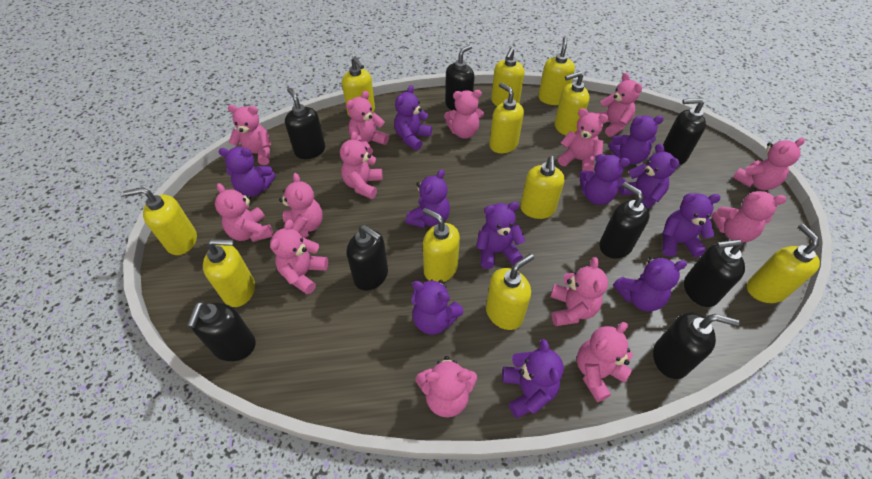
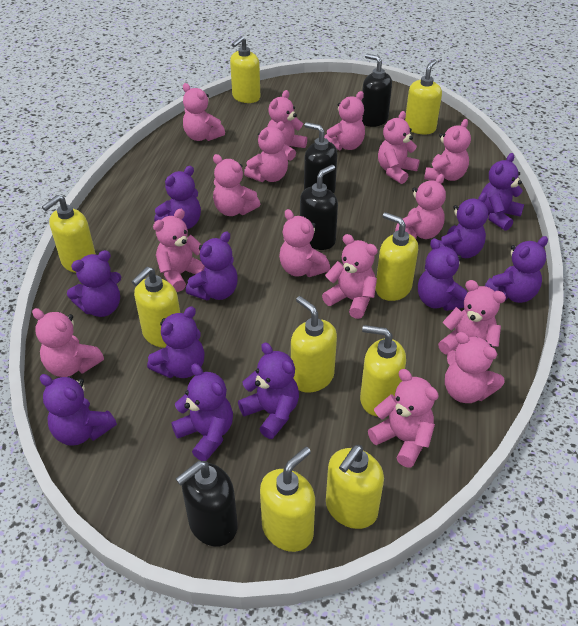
black soap dispenser: 8 -> 4
pink teddy bear: 14 -> 15
yellow soap dispenser: 11 -> 9

